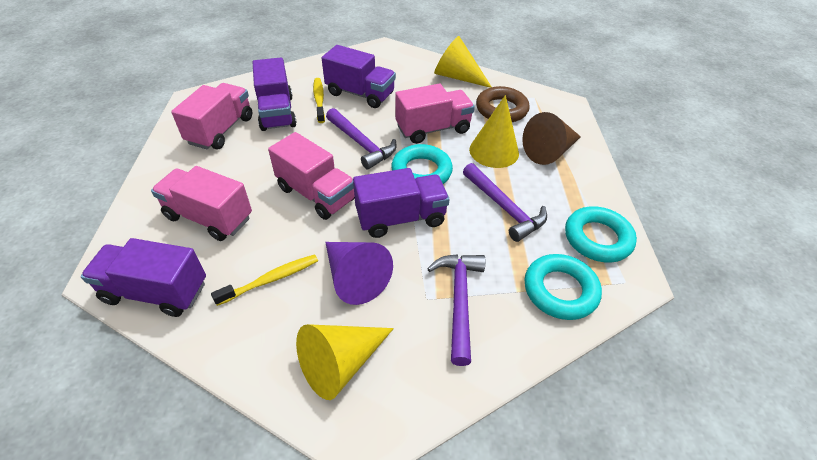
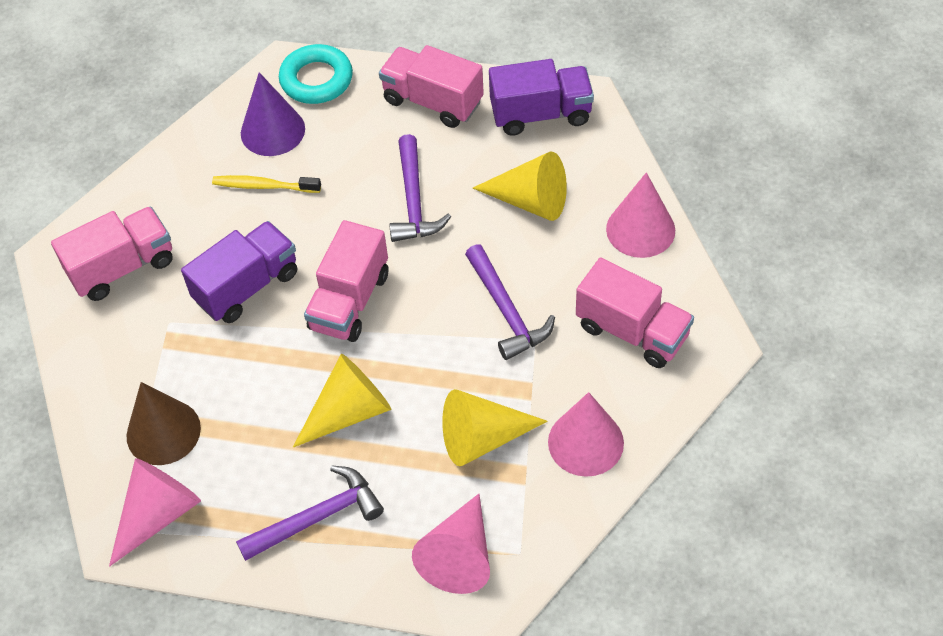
brown ring: 1 -> 0
pink cone: 0 -> 4
purple truck: 4 -> 2
turquoise ring: 3 -> 1
yellow toothbrush: 2 -> 1

